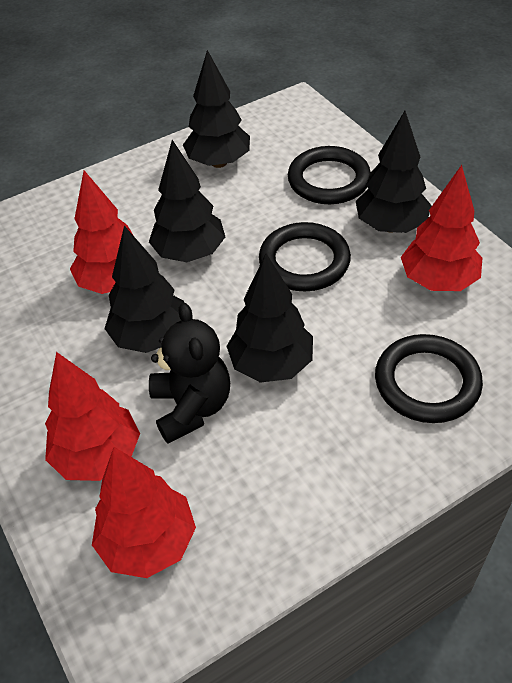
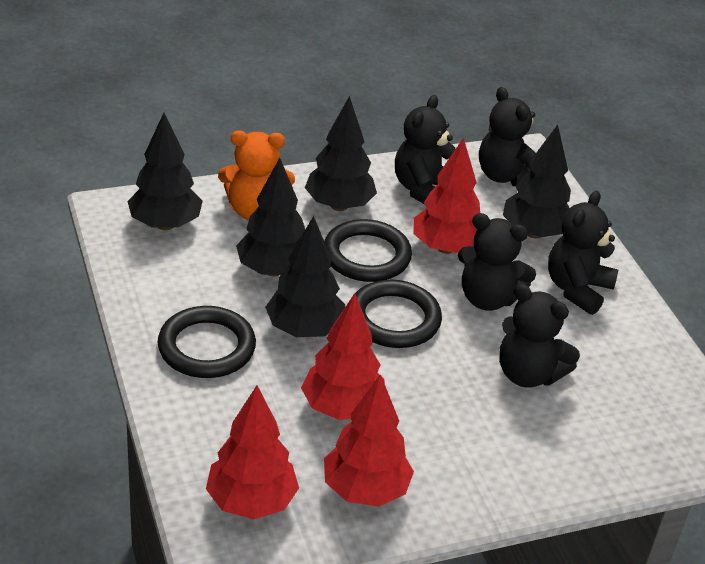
black teddy bear: 1 -> 5
orange teddy bear: 0 -> 1

